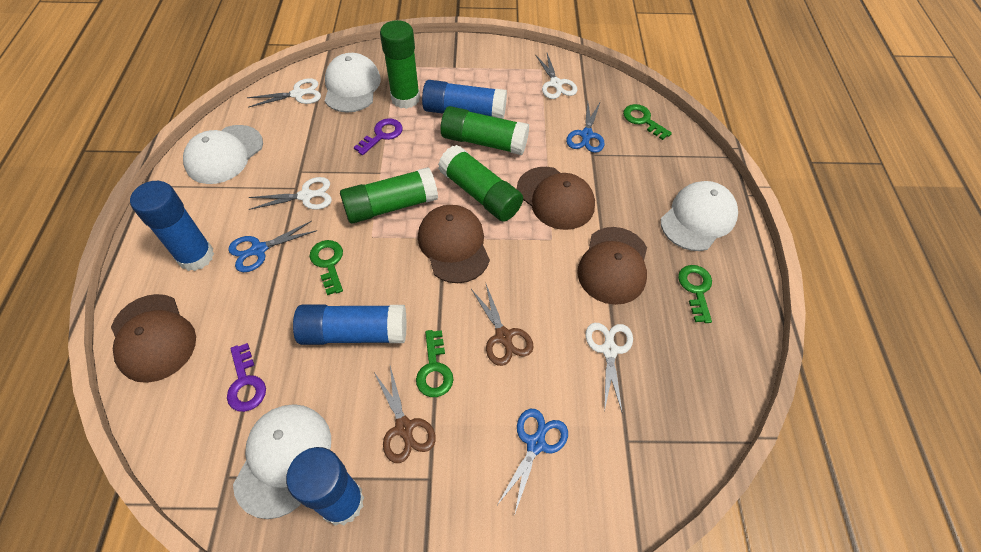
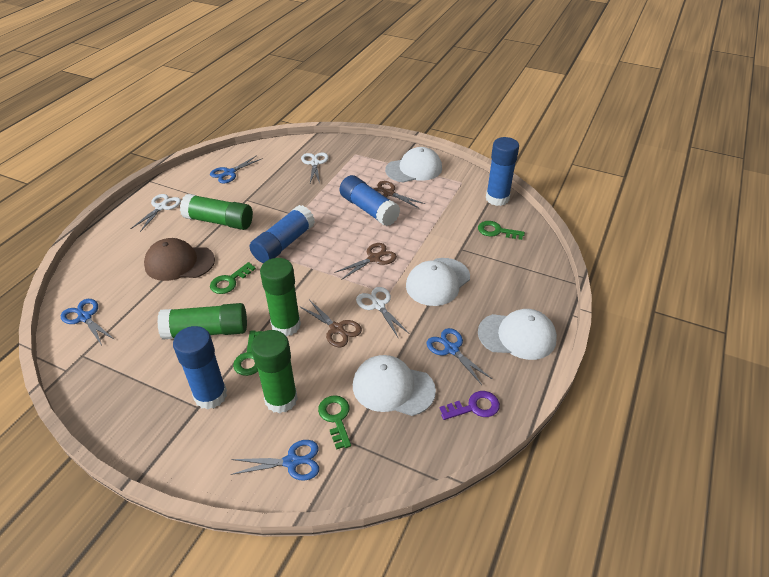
blue scissors: 3 -> 4
brown cap: 4 -> 1
brown scissors: 2 -> 3
purple key: 2 -> 1
white scissors: 4 -> 3

